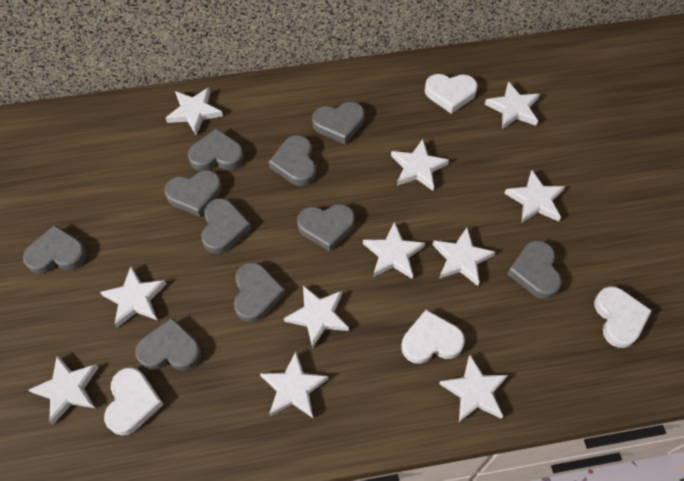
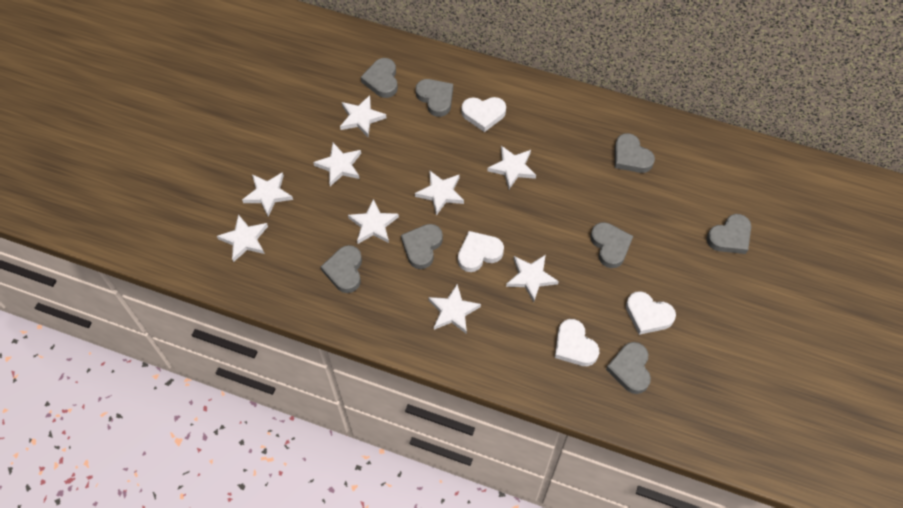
grey heart: 10 -> 8
white star: 11 -> 9

